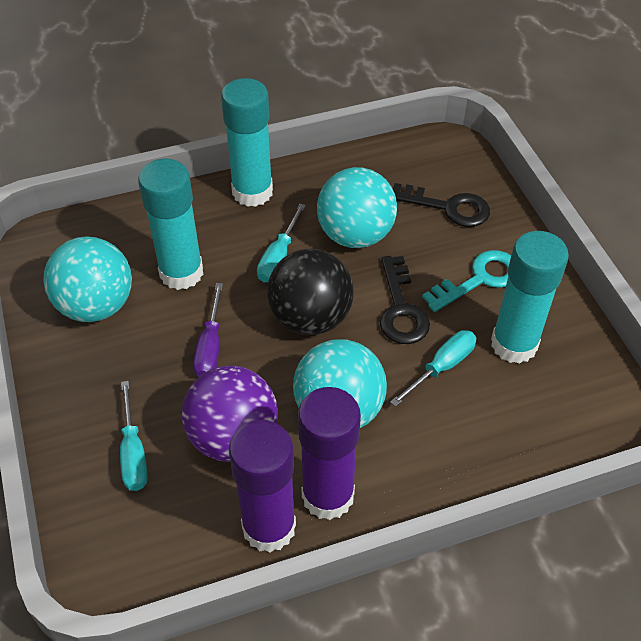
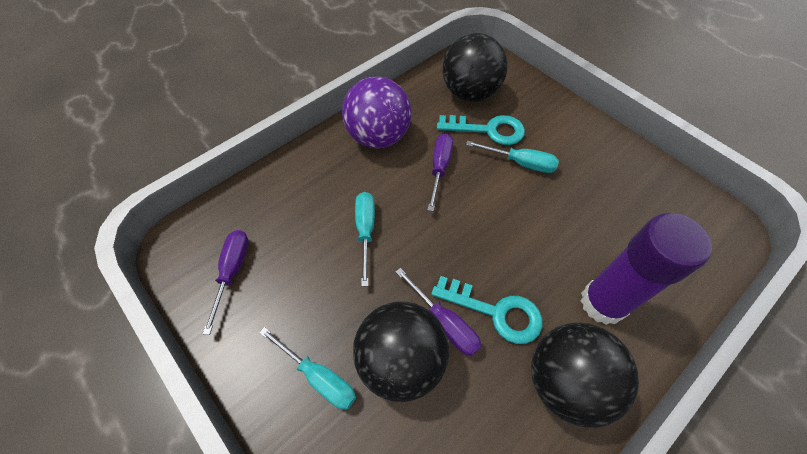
black ball: 1 -> 3
black key: 2 -> 0
purple glue stick: 2 -> 1
purple screwdriver: 1 -> 3
turquoise ball: 3 -> 0
turquoise glue stick: 3 -> 0
turquoise key: 1 -> 2

